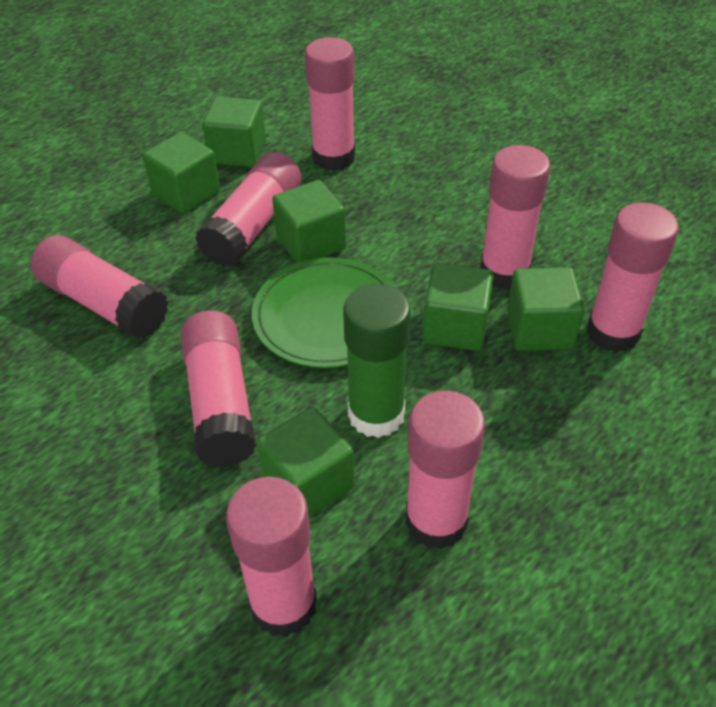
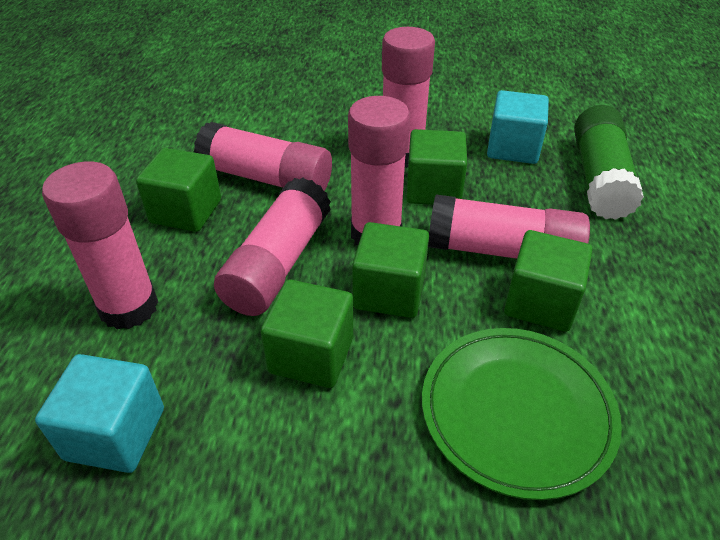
green cube: 6 -> 5
pink glue stick: 8 -> 6
turquoise cube: 0 -> 2

